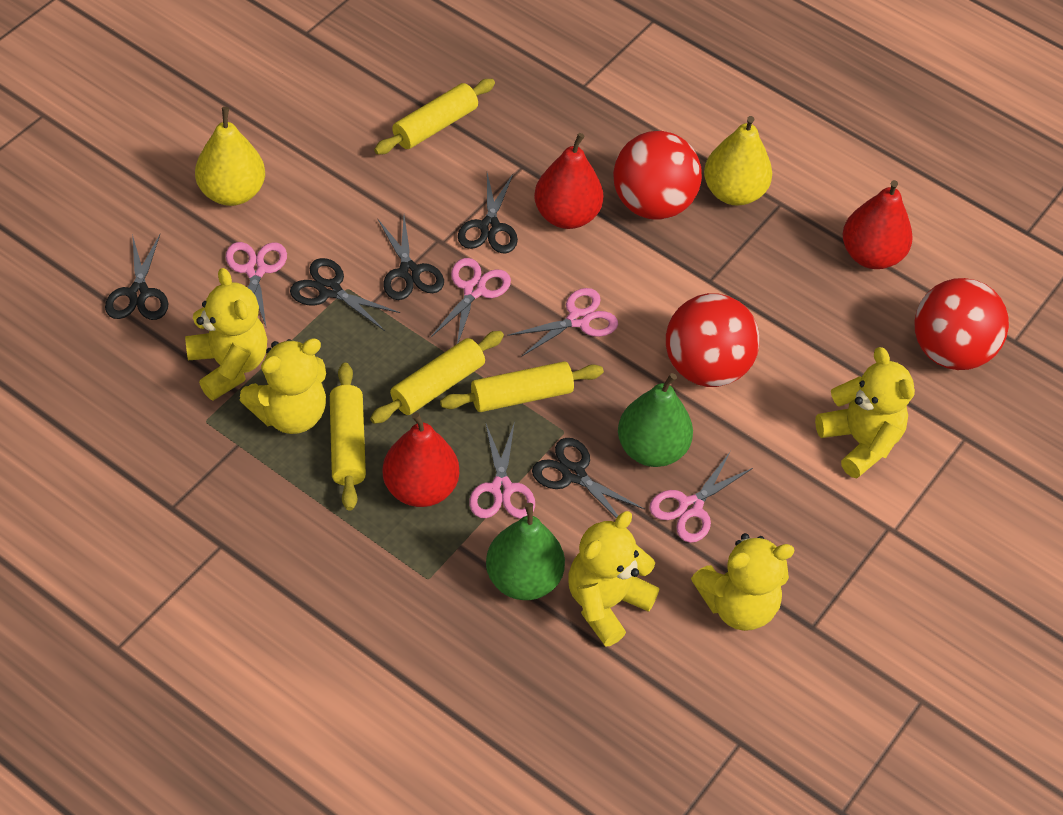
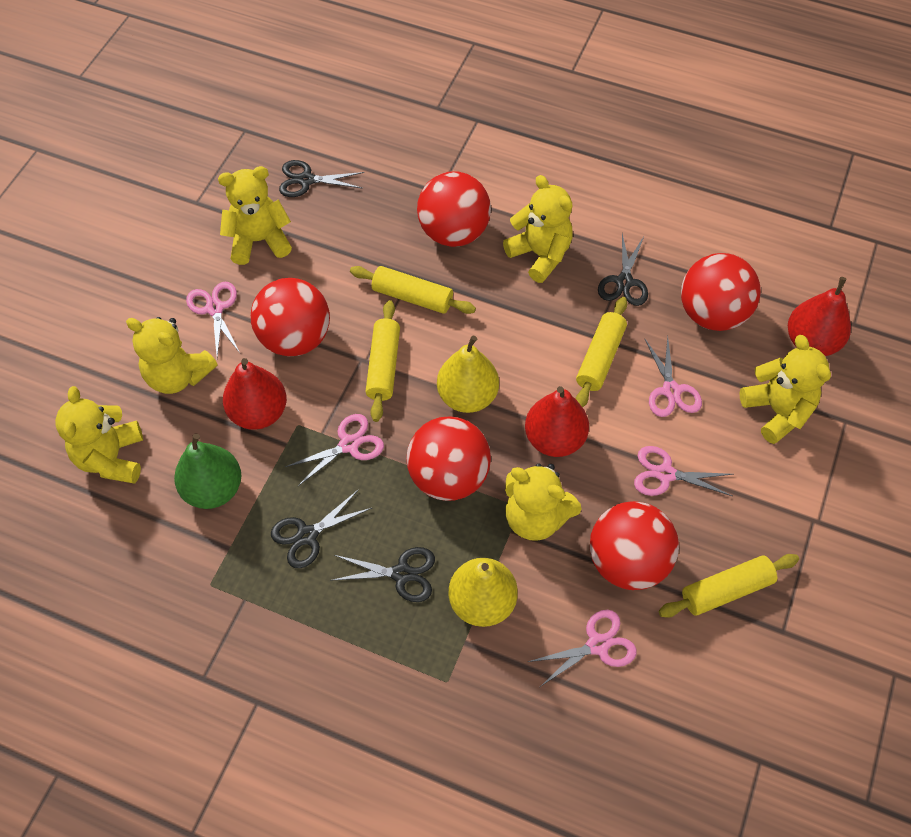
black scissors: 5 -> 4
green pear: 2 -> 1
red ball: 3 -> 5
yellow teddy bear: 5 -> 6

